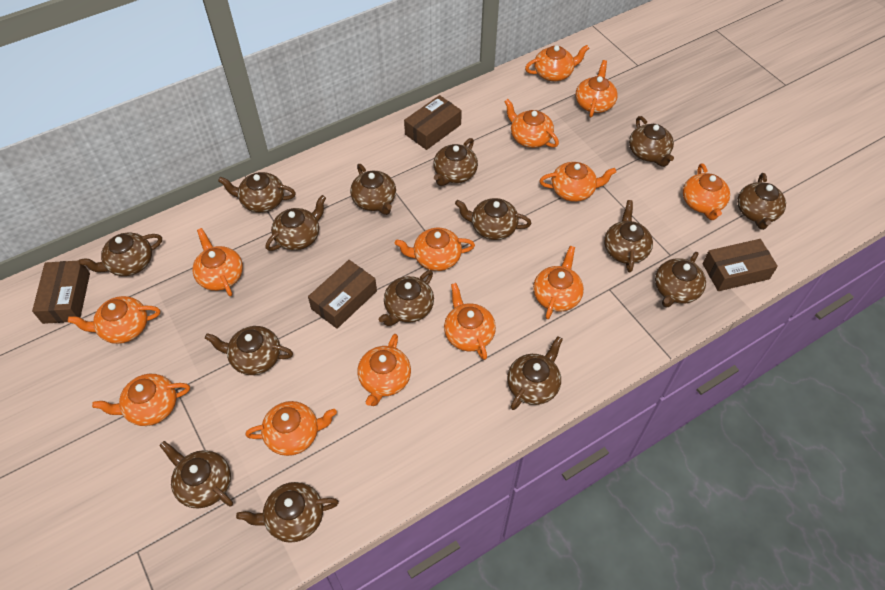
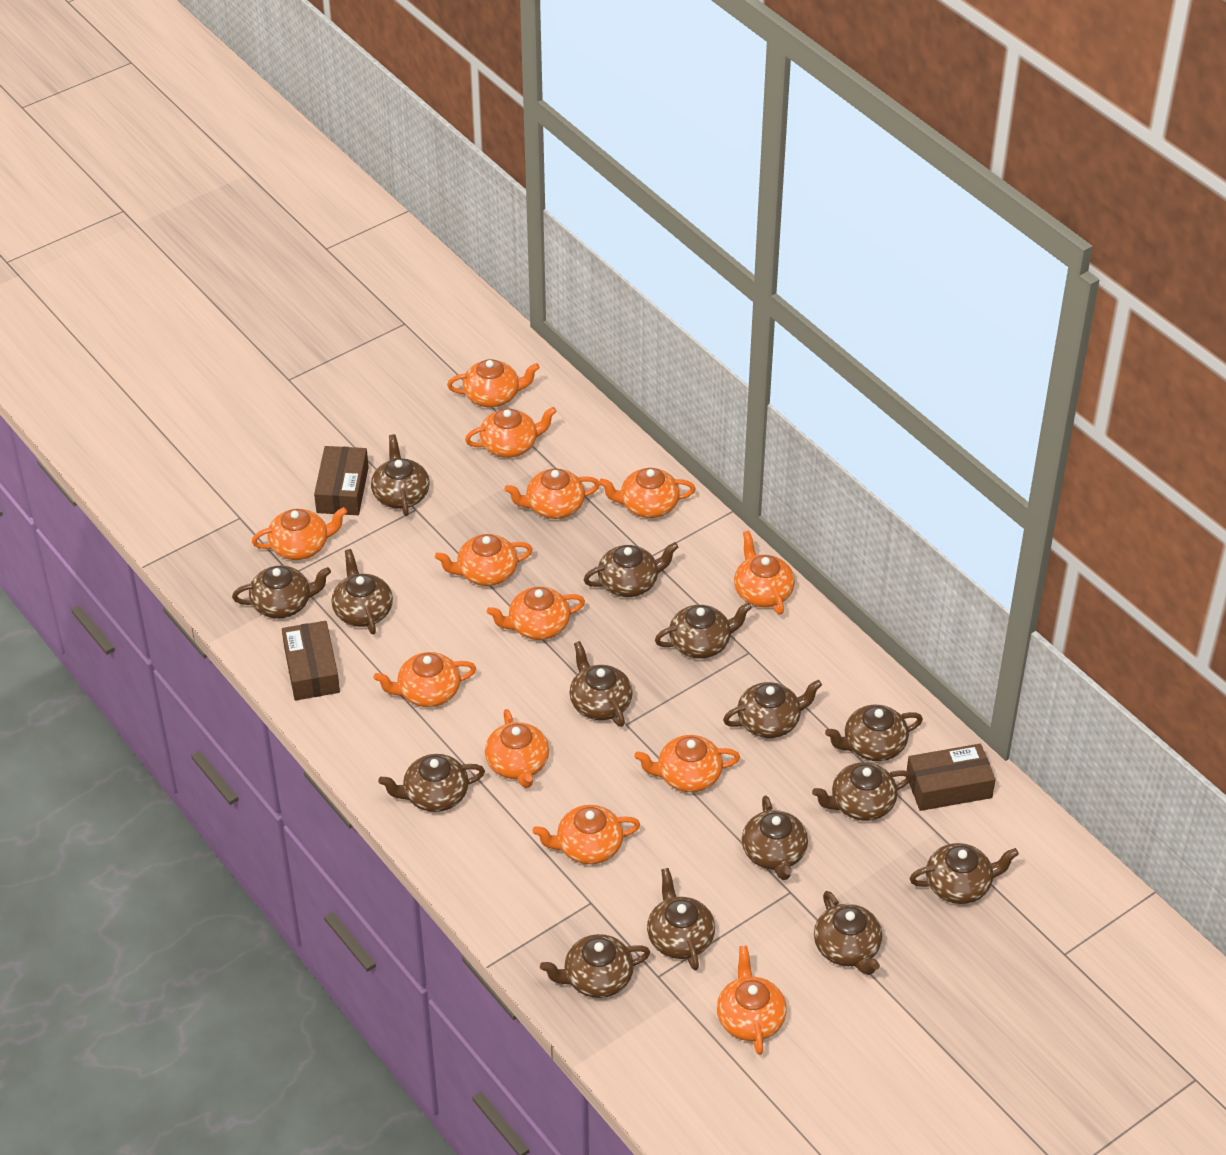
brown box: 4 -> 3

